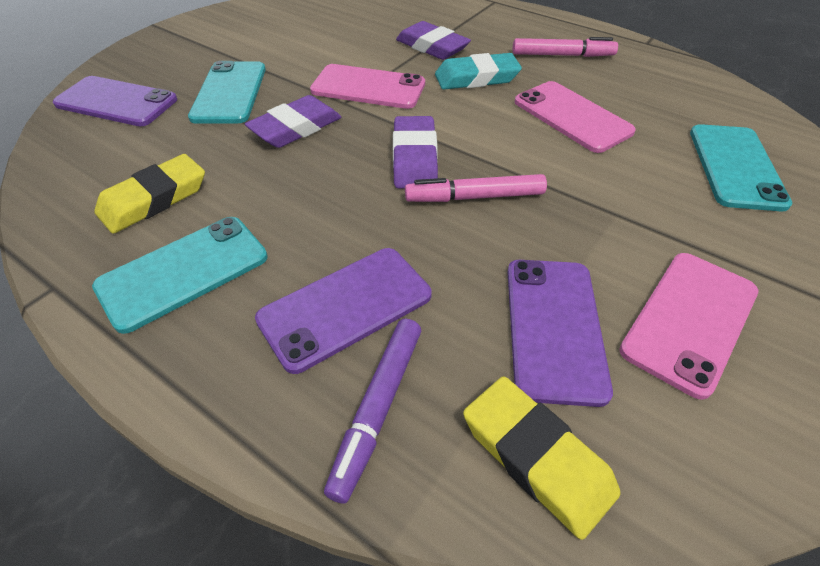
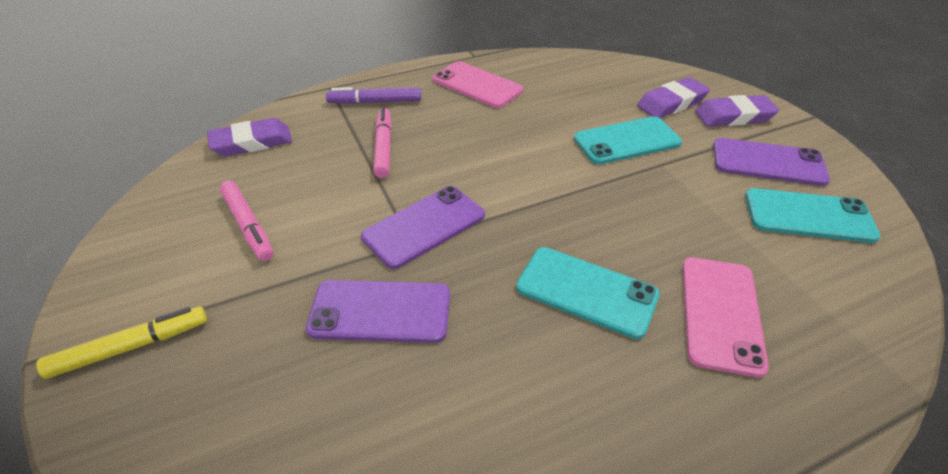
pink phone: 3 -> 2
turquoise eraser: 1 -> 0
yellow eraser: 2 -> 0
yellow marker: 0 -> 1

